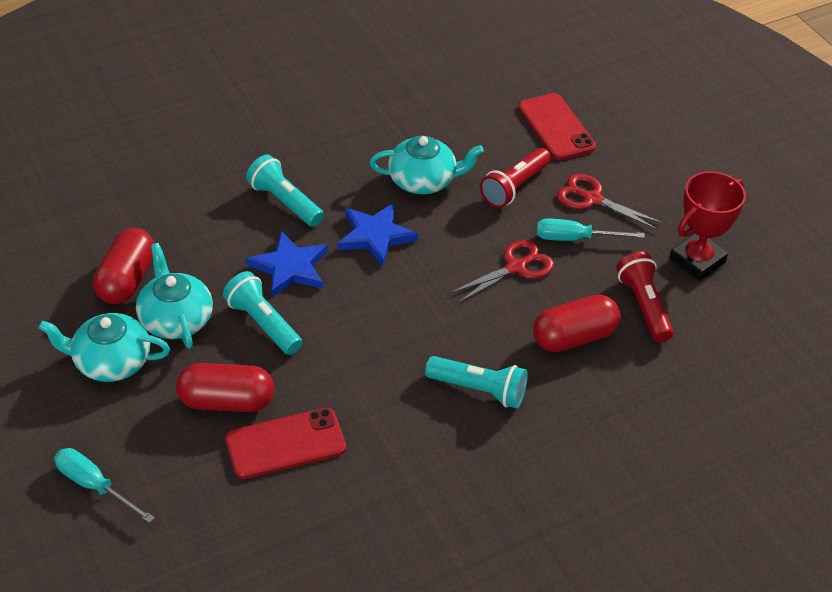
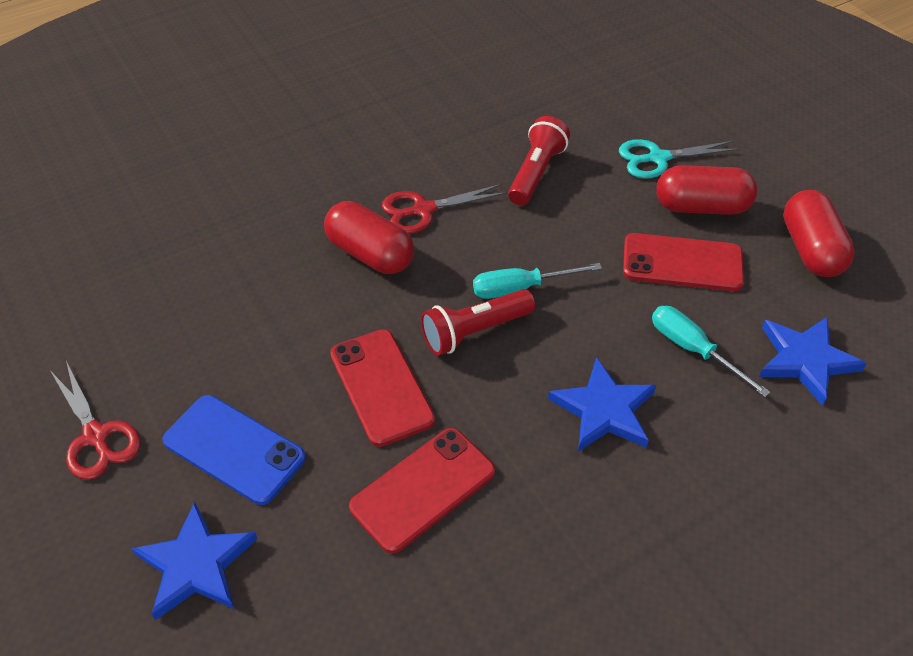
blue phone: 0 -> 1
blue star: 2 -> 3
red phone: 2 -> 3
red trophy: 1 -> 0
turquoise flashlight: 3 -> 0
turquoise scissors: 0 -> 1
turquoise teapot: 3 -> 0

